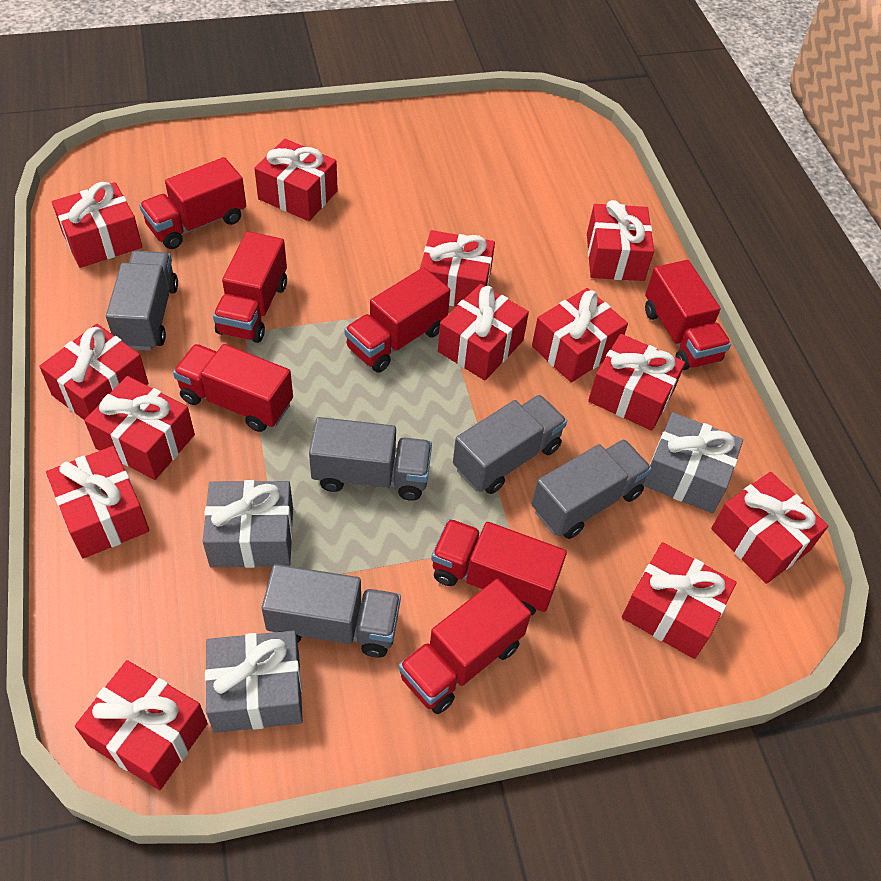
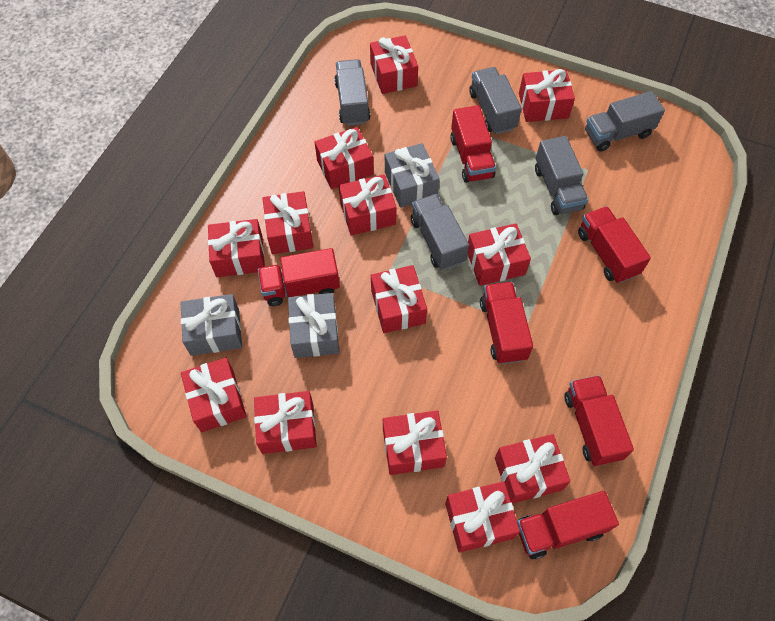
red truck: 7 -> 6

